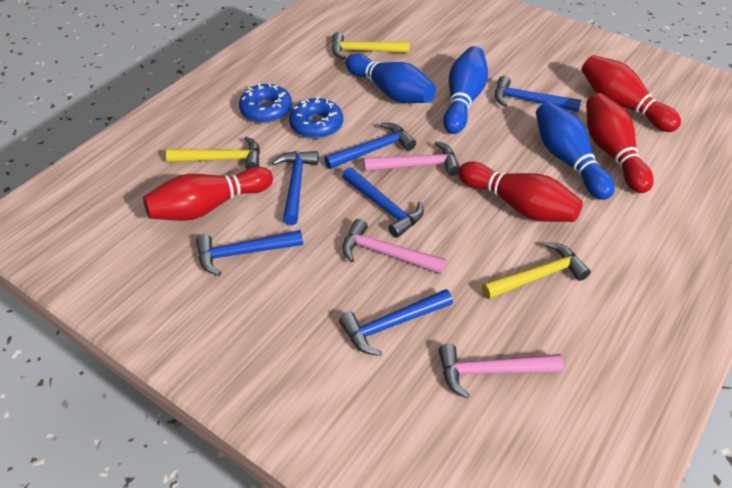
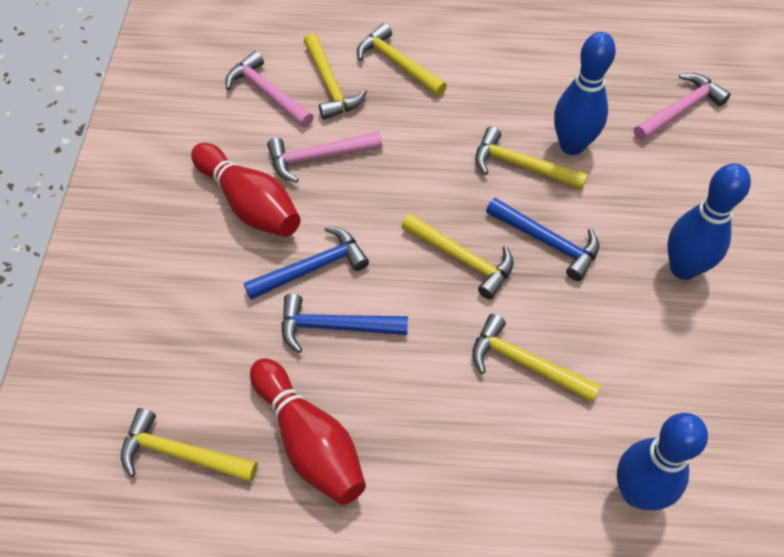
blue donut: 2 -> 0
blue hammer: 6 -> 3
red bowling pin: 4 -> 2
yellow hammer: 3 -> 6

